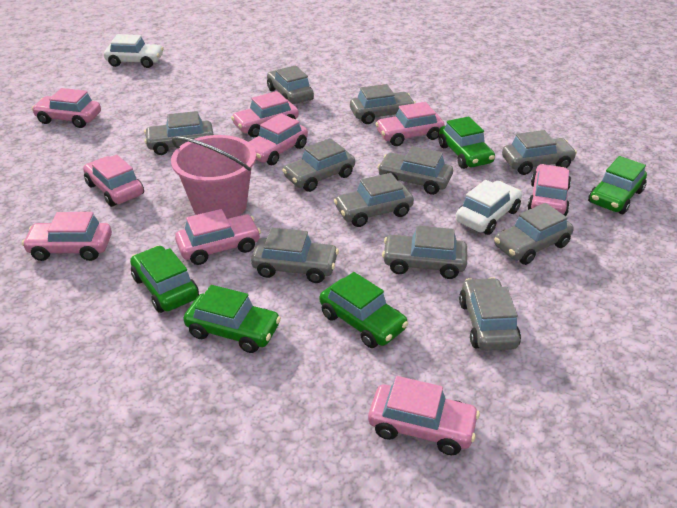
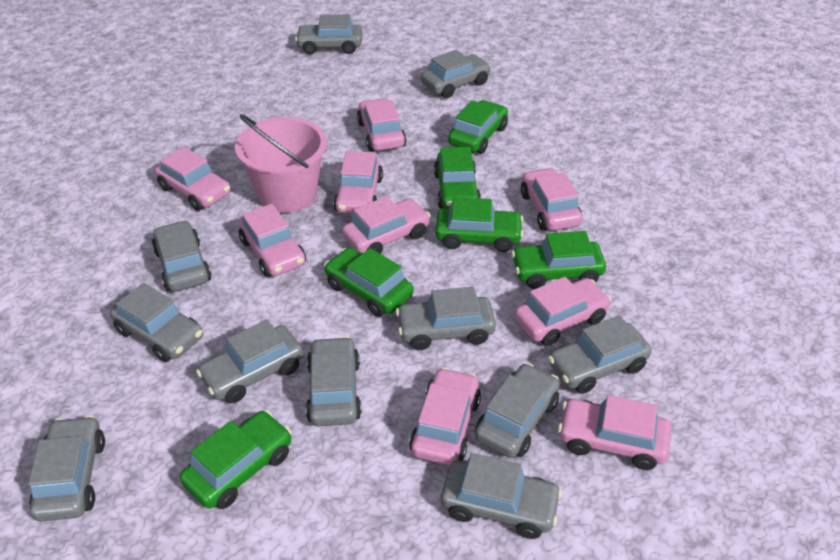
green car: 5 -> 6
white car: 2 -> 0

